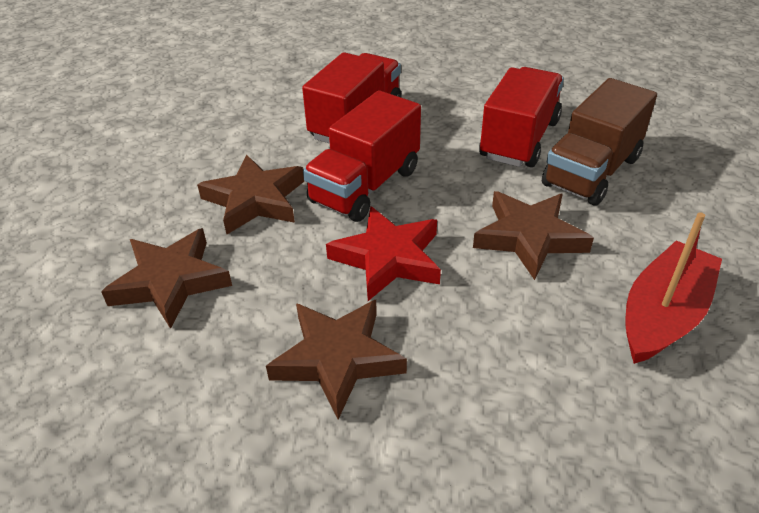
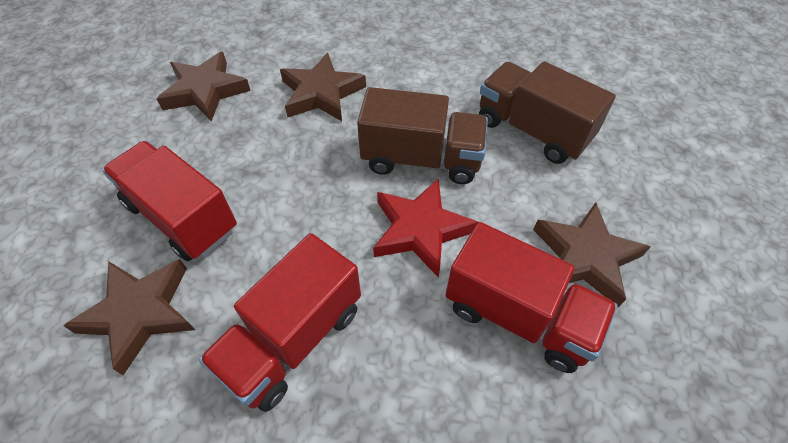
brown truck: 1 -> 2
red boat: 1 -> 0

